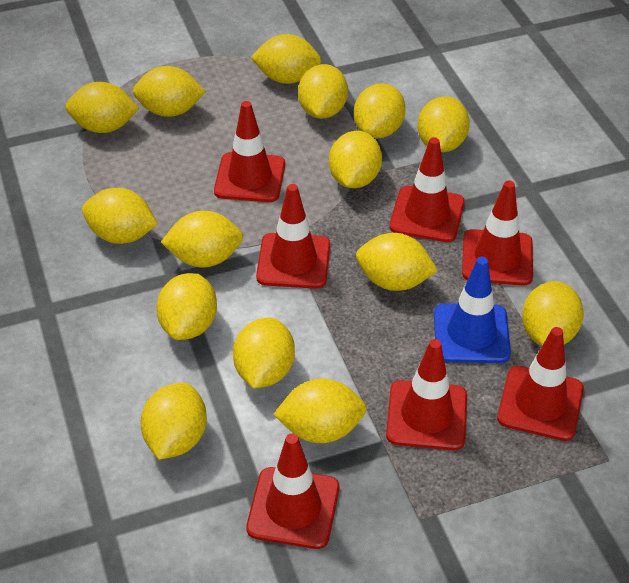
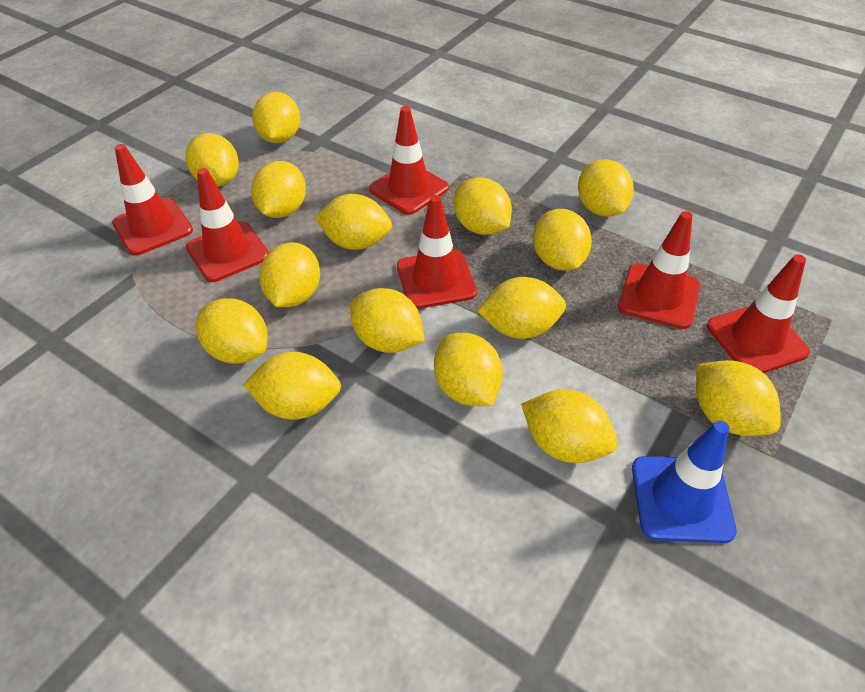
red traffic cone: 7 -> 6

